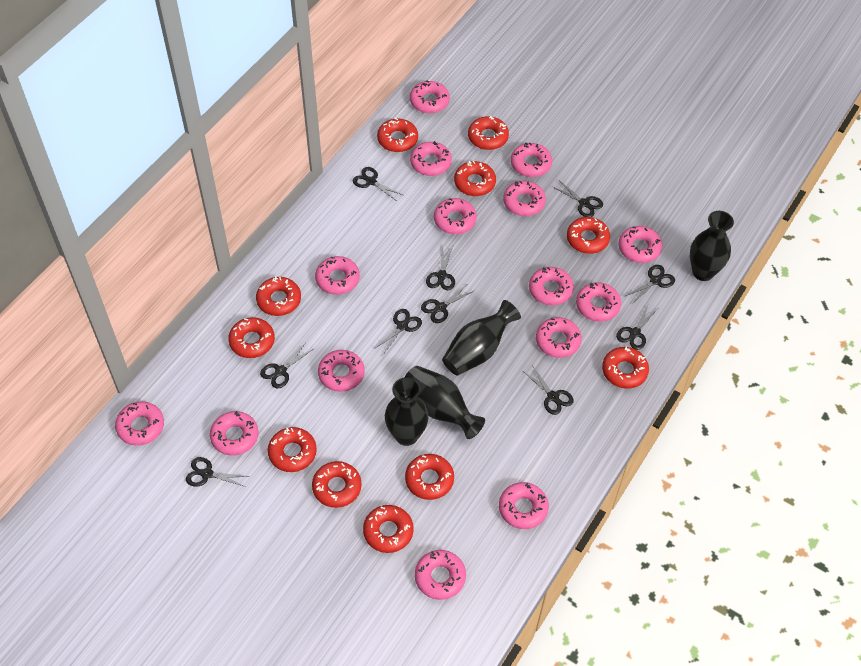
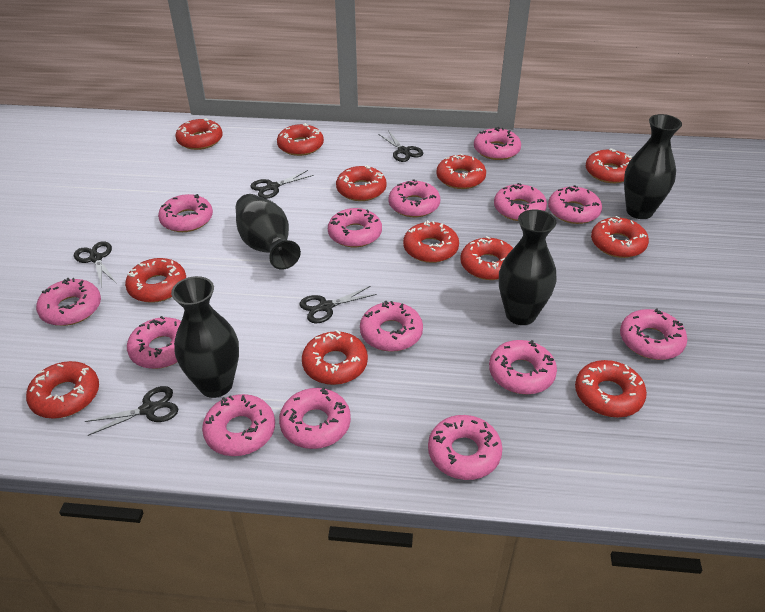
black scissors: 10 -> 5
pink donut: 15 -> 14
red donut: 11 -> 12

